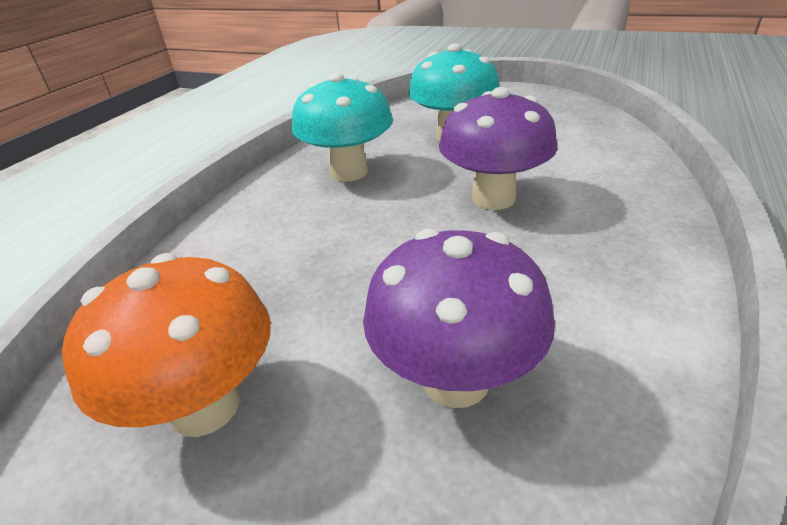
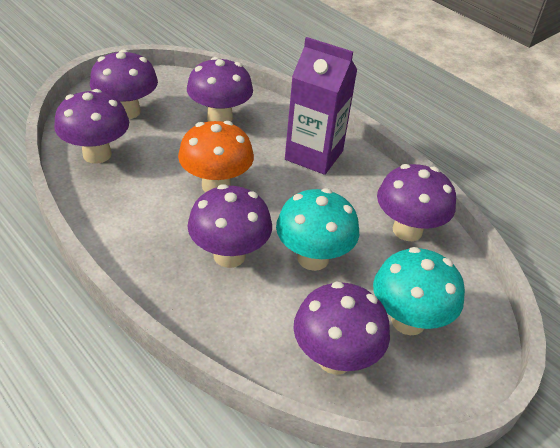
purple carton: 0 -> 1
purple mushroom: 2 -> 6

